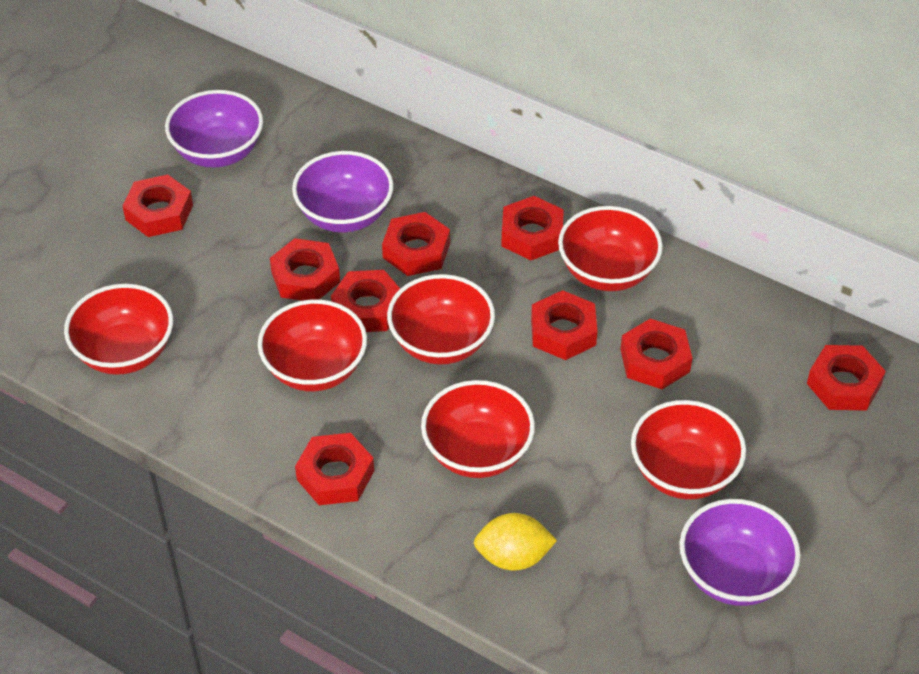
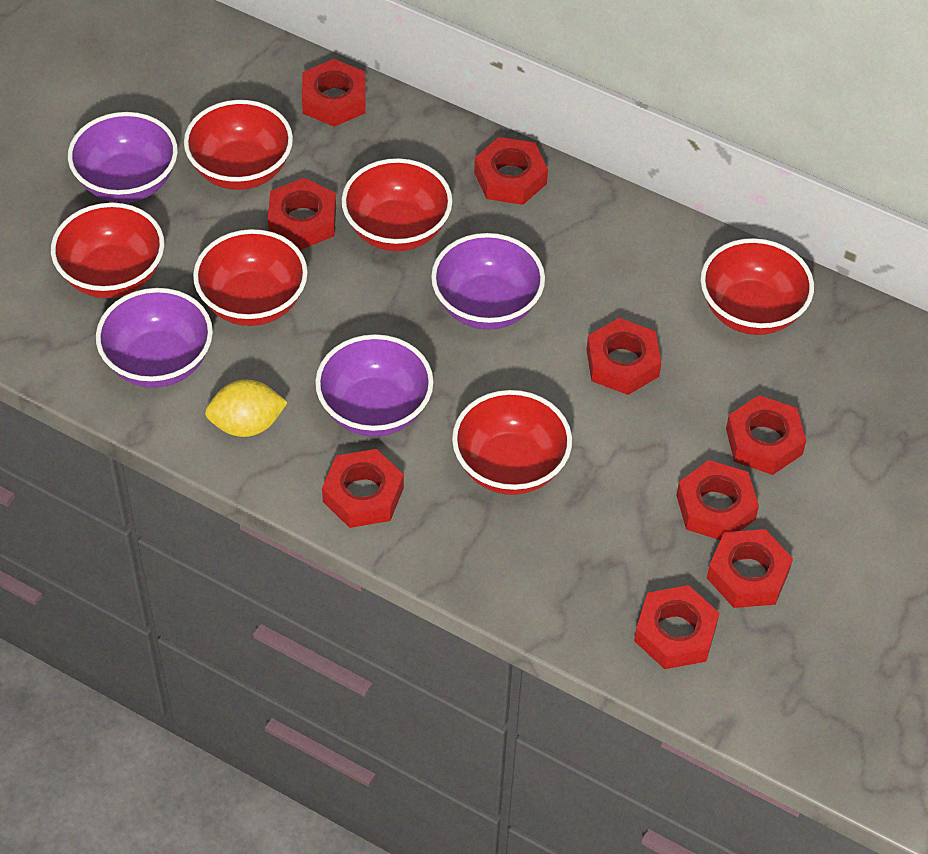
purple bowl: 3 -> 4

